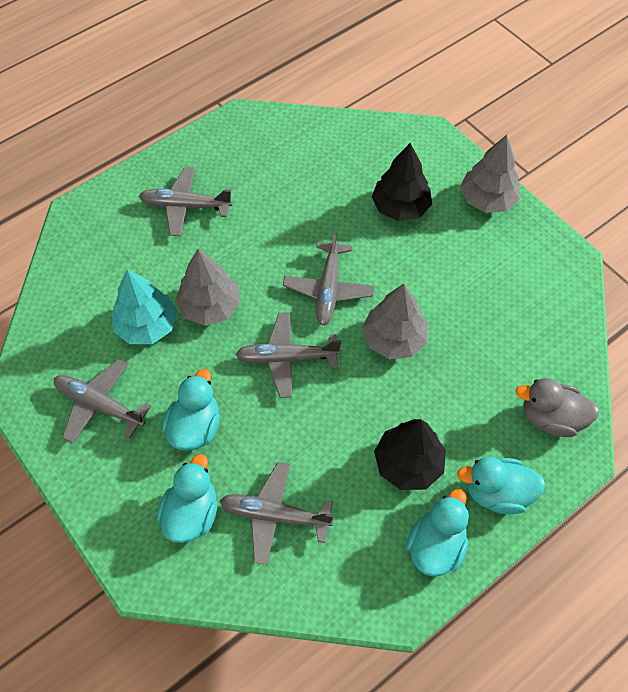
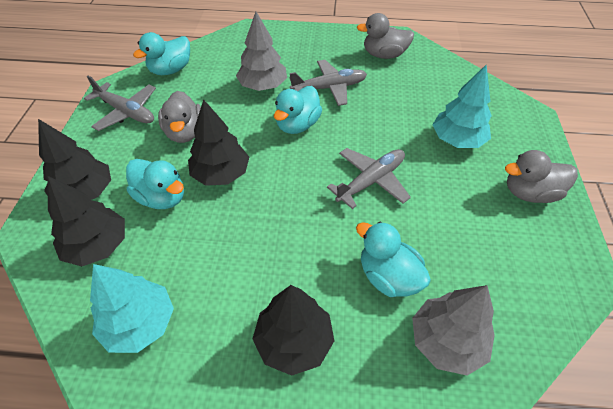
black tree: 2 -> 4
grey duck: 1 -> 3
grey plane: 5 -> 3
grey tree: 3 -> 2
turquoise tree: 1 -> 2

